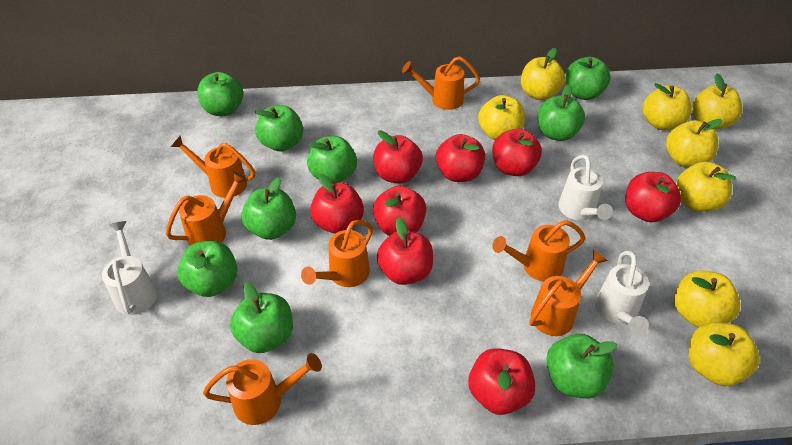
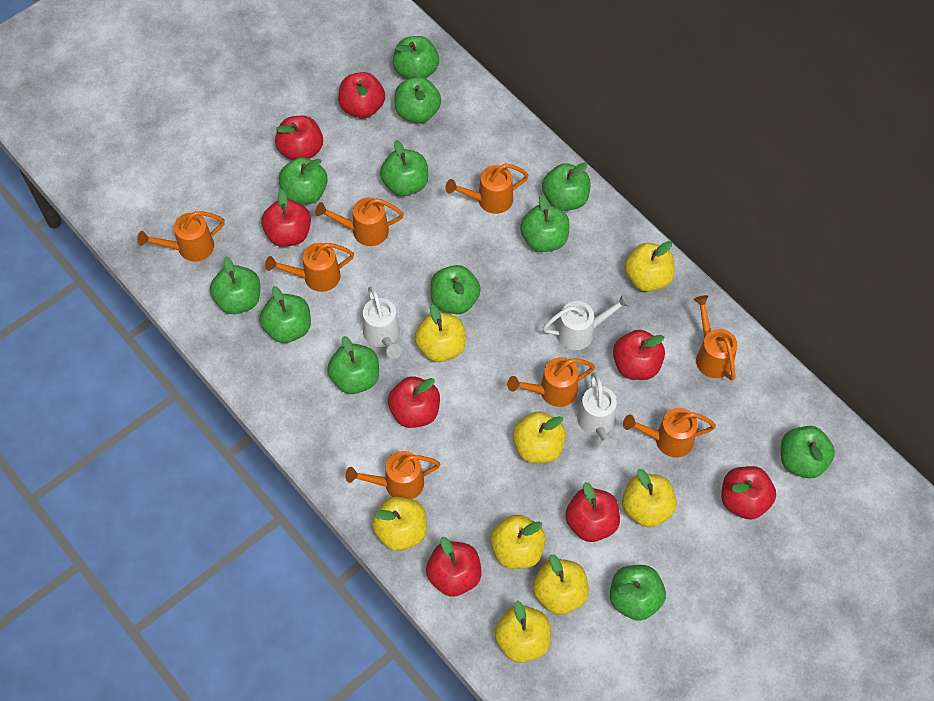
green apple: 9 -> 12
orange watering can: 7 -> 8

